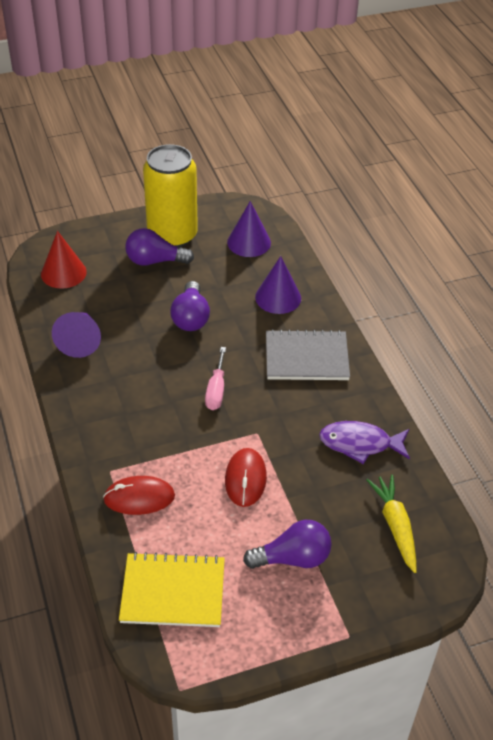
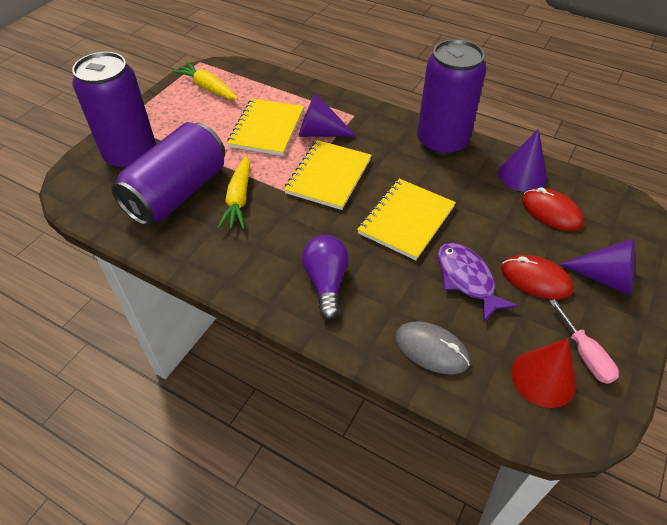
grey mouse: 0 -> 1
grey notebook: 1 -> 0
purple can: 0 -> 3
purple light bulb: 3 -> 1
yellow can: 1 -> 0
yellow carrot: 1 -> 2
yellow notebook: 1 -> 3

